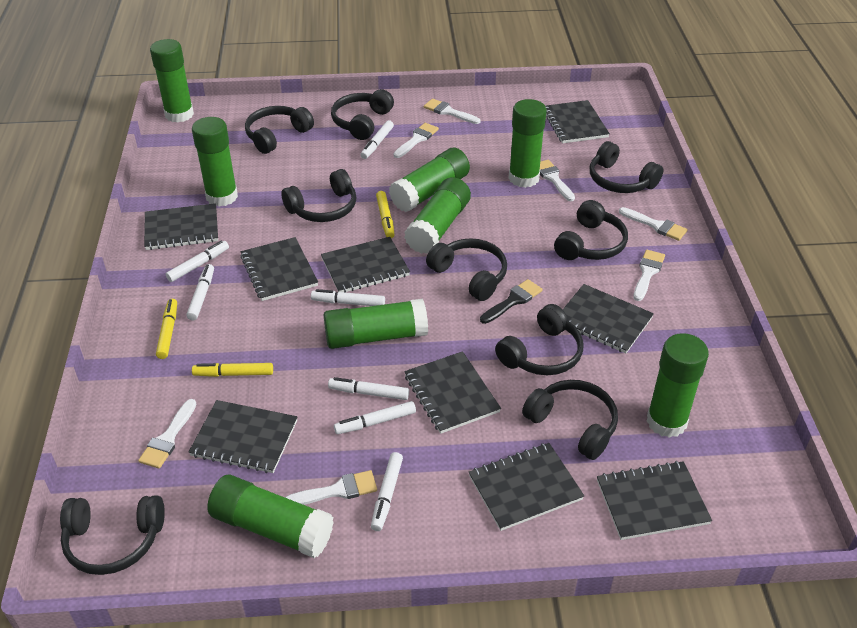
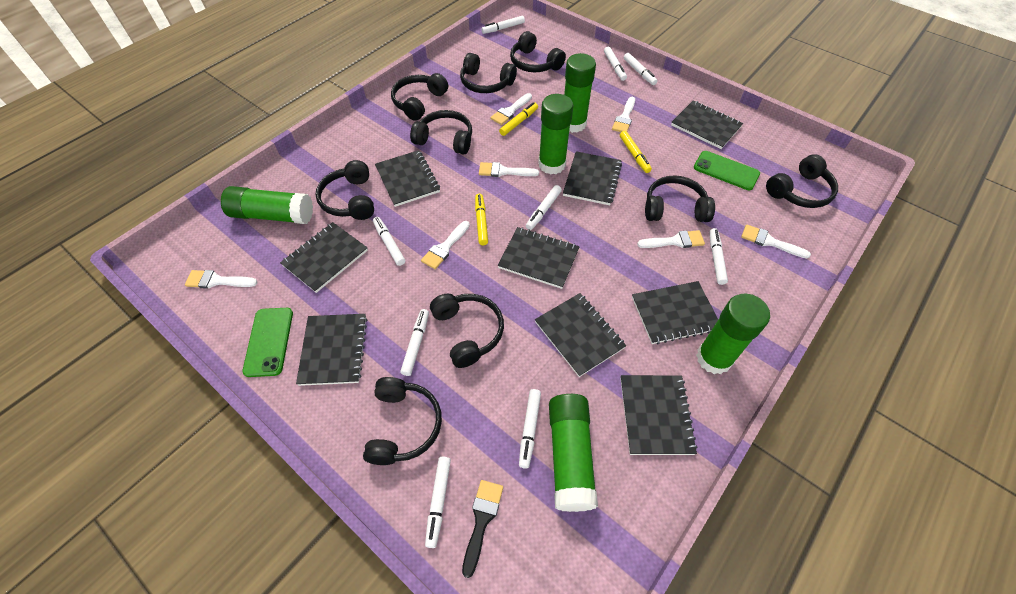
green glue stick: 8 -> 5
green phone: 0 -> 2
white marker: 7 -> 9

